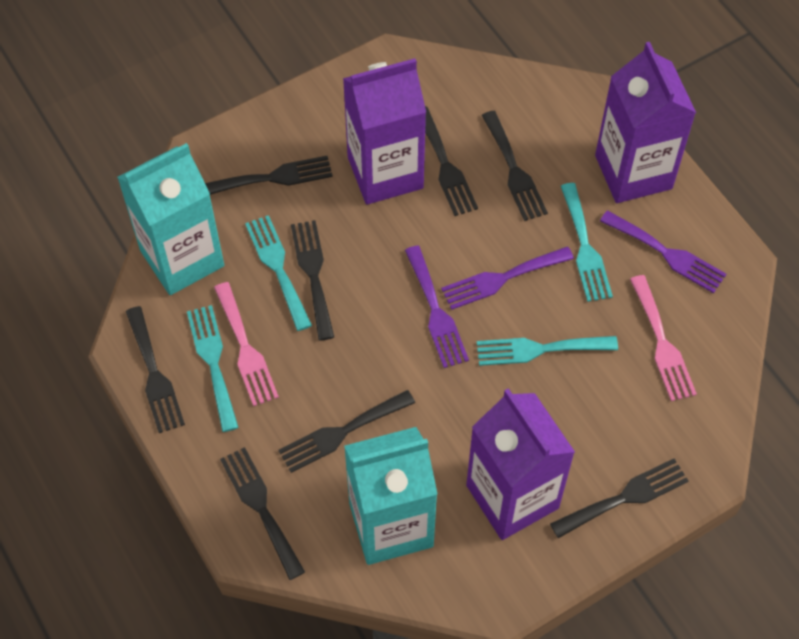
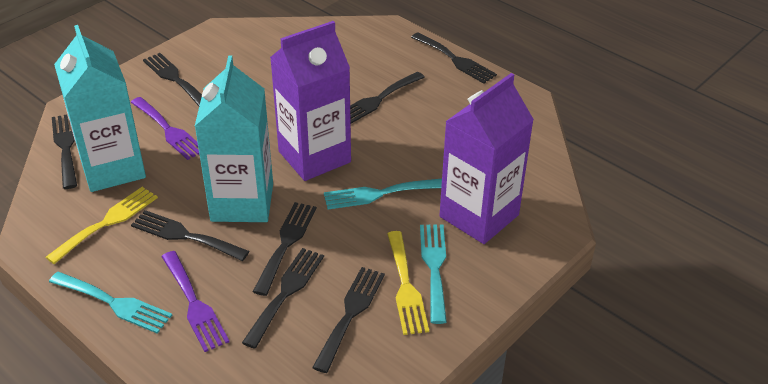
pink fork: 2 -> 0
purple carton: 3 -> 2
purple fork: 3 -> 2
turquoise fork: 4 -> 3
yellow fork: 0 -> 2

